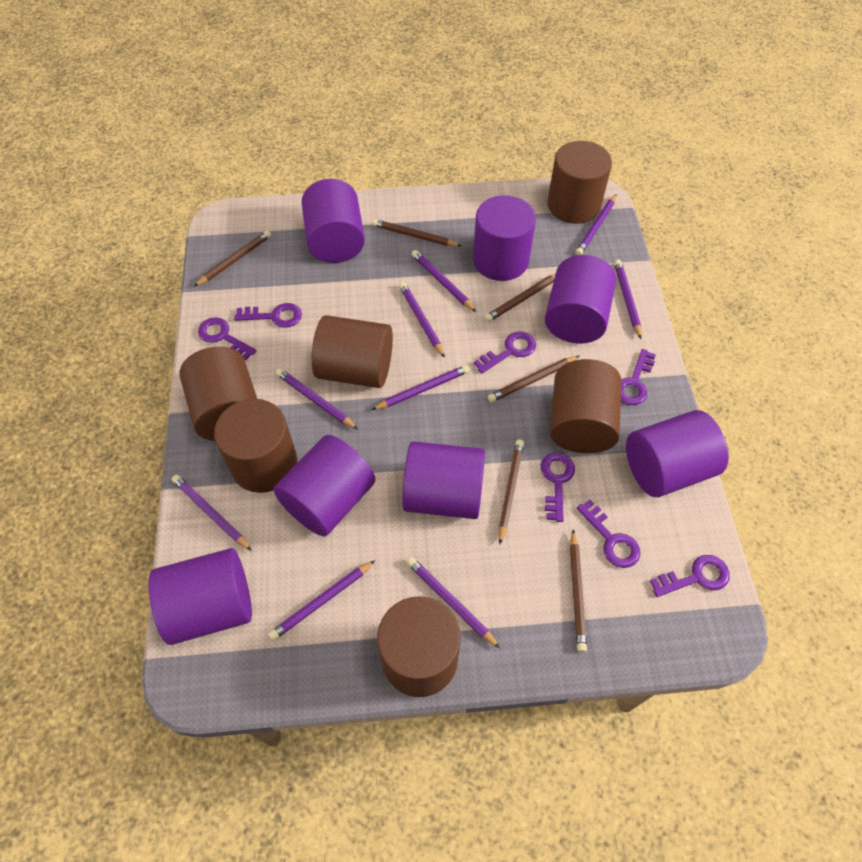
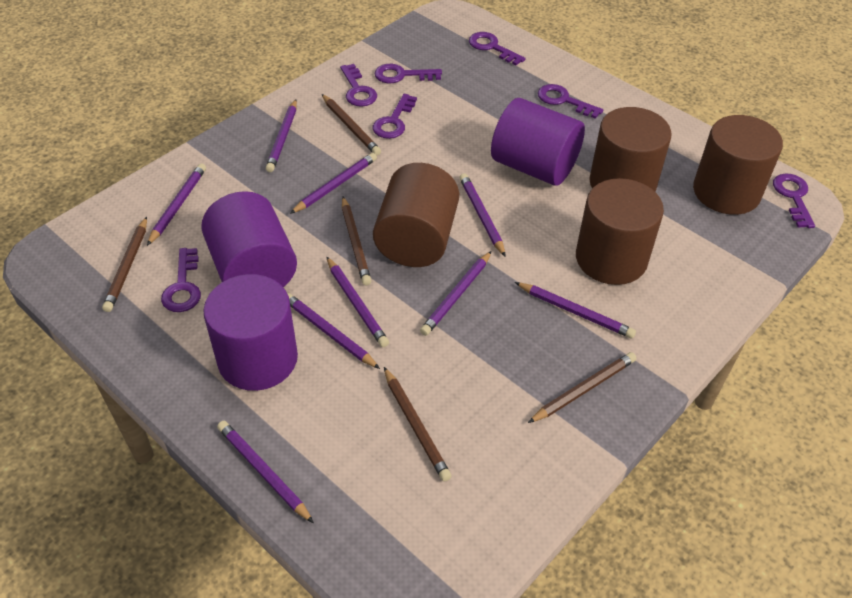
brown cylinder: 6 -> 4
brown pencil: 6 -> 5
purple cylinder: 7 -> 3

